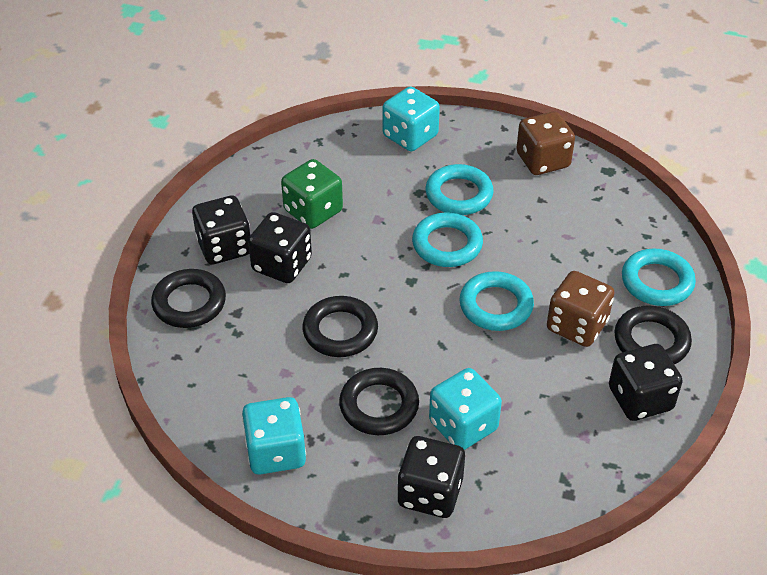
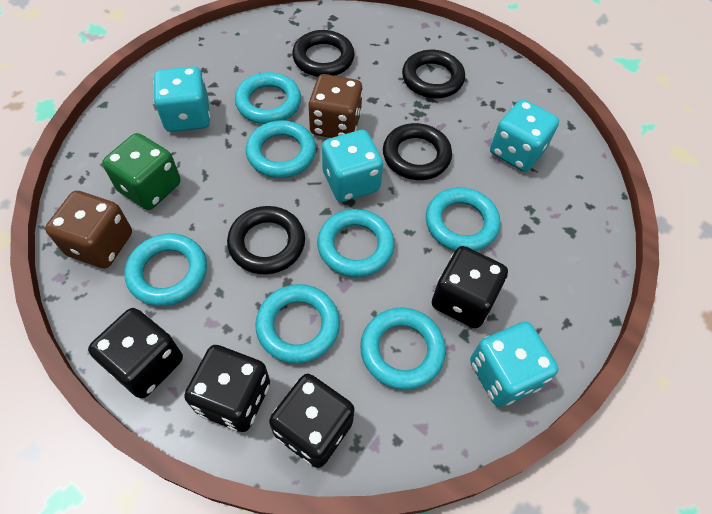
turquoise dice: 3 -> 4
turquoise ring: 4 -> 7

